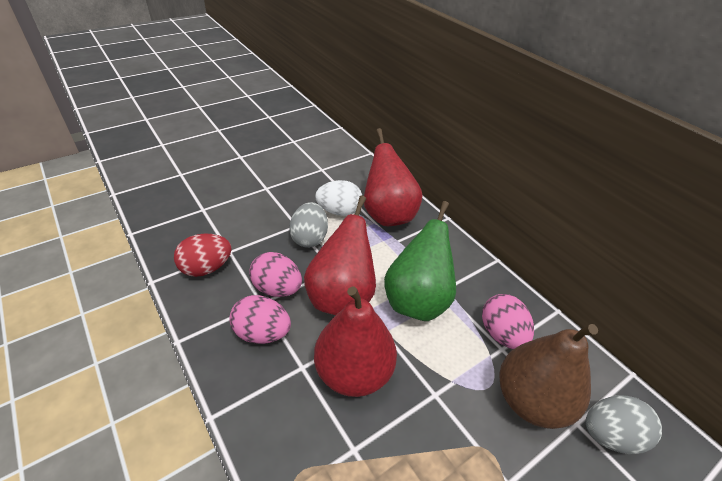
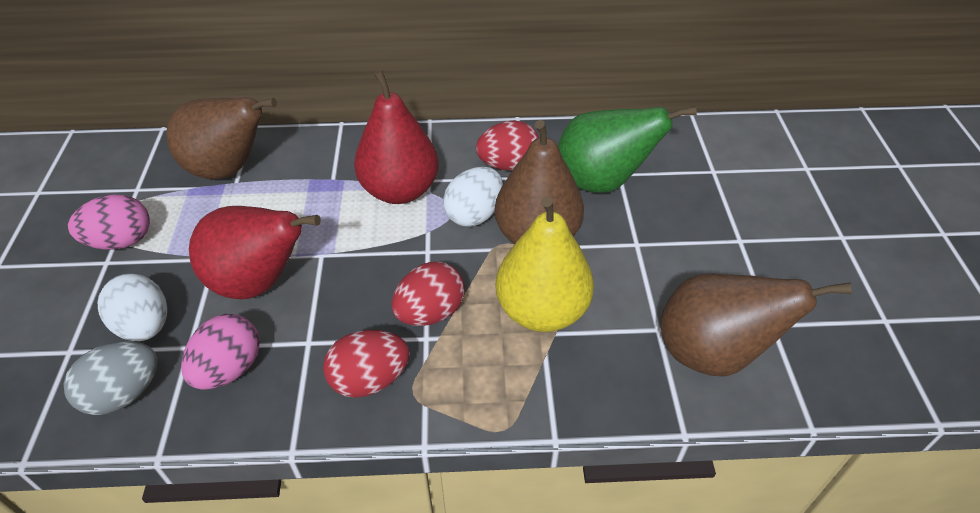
brown pear: 1 -> 3
grey egg: 2 -> 1
pink egg: 3 -> 2
red egg: 1 -> 3
red pear: 3 -> 2
white egg: 1 -> 2
yellow pear: 0 -> 1

